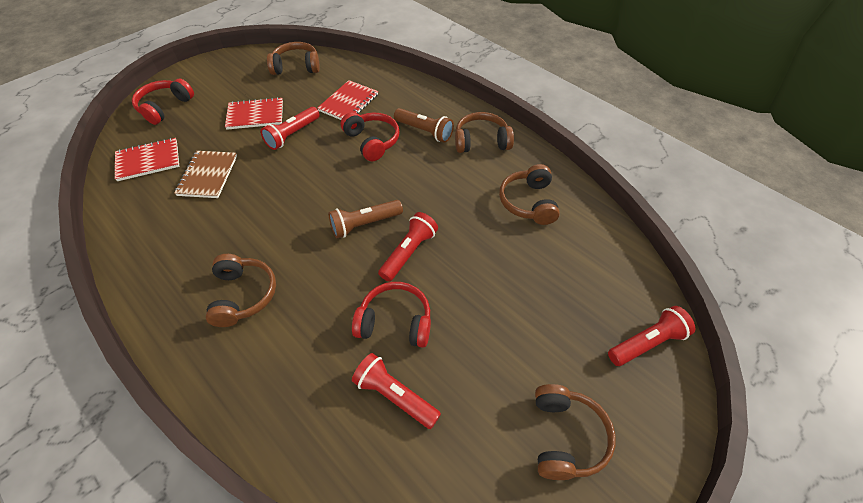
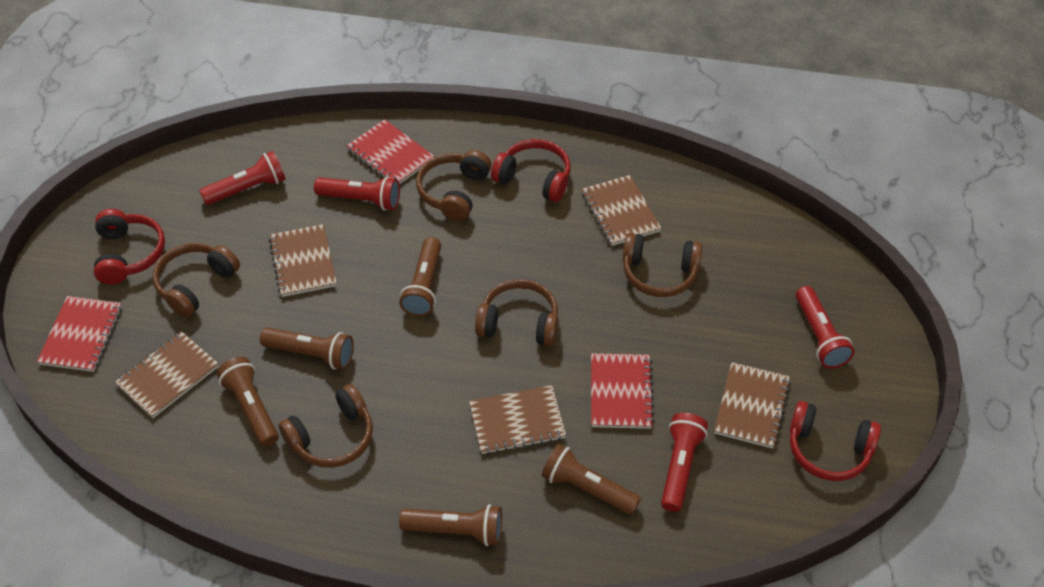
brown flashlight: 2 -> 5
brown notebook: 1 -> 5

